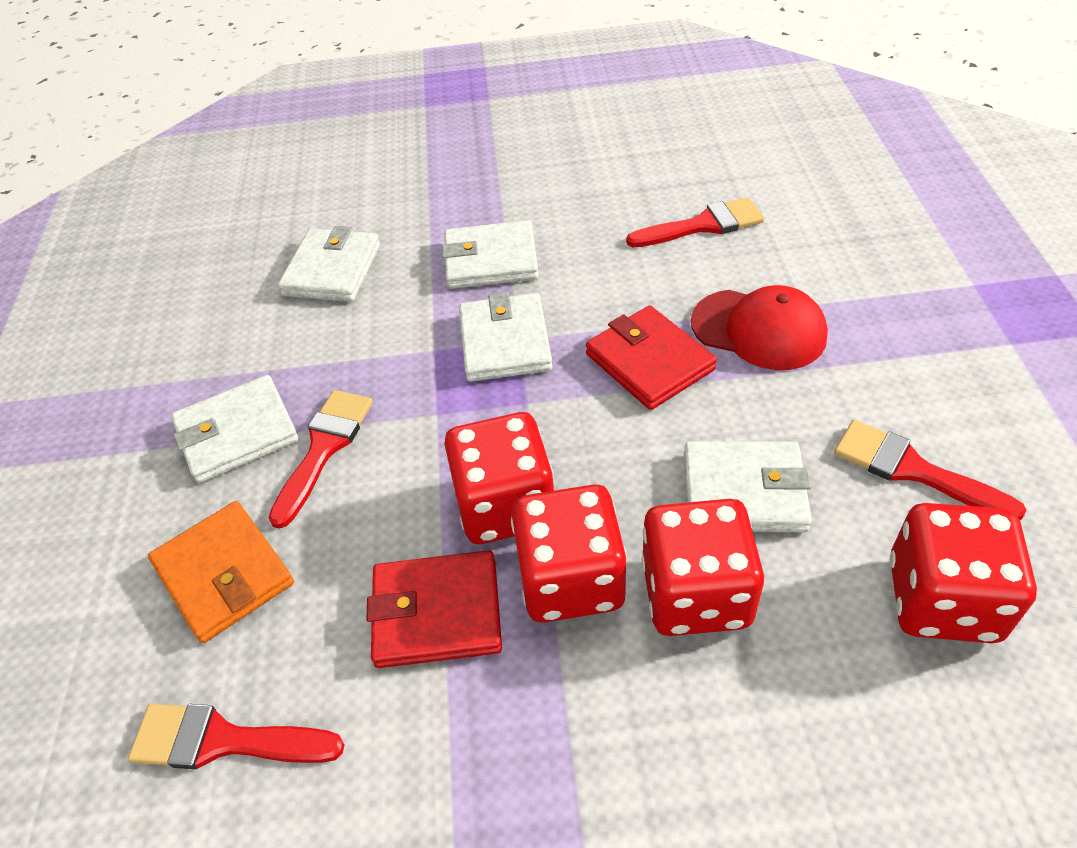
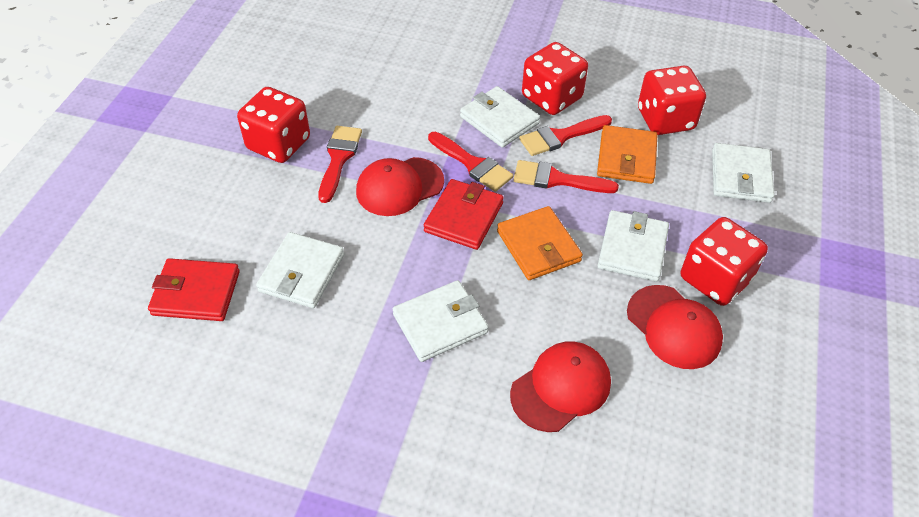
orange wallet: 1 -> 2
red cap: 1 -> 3

